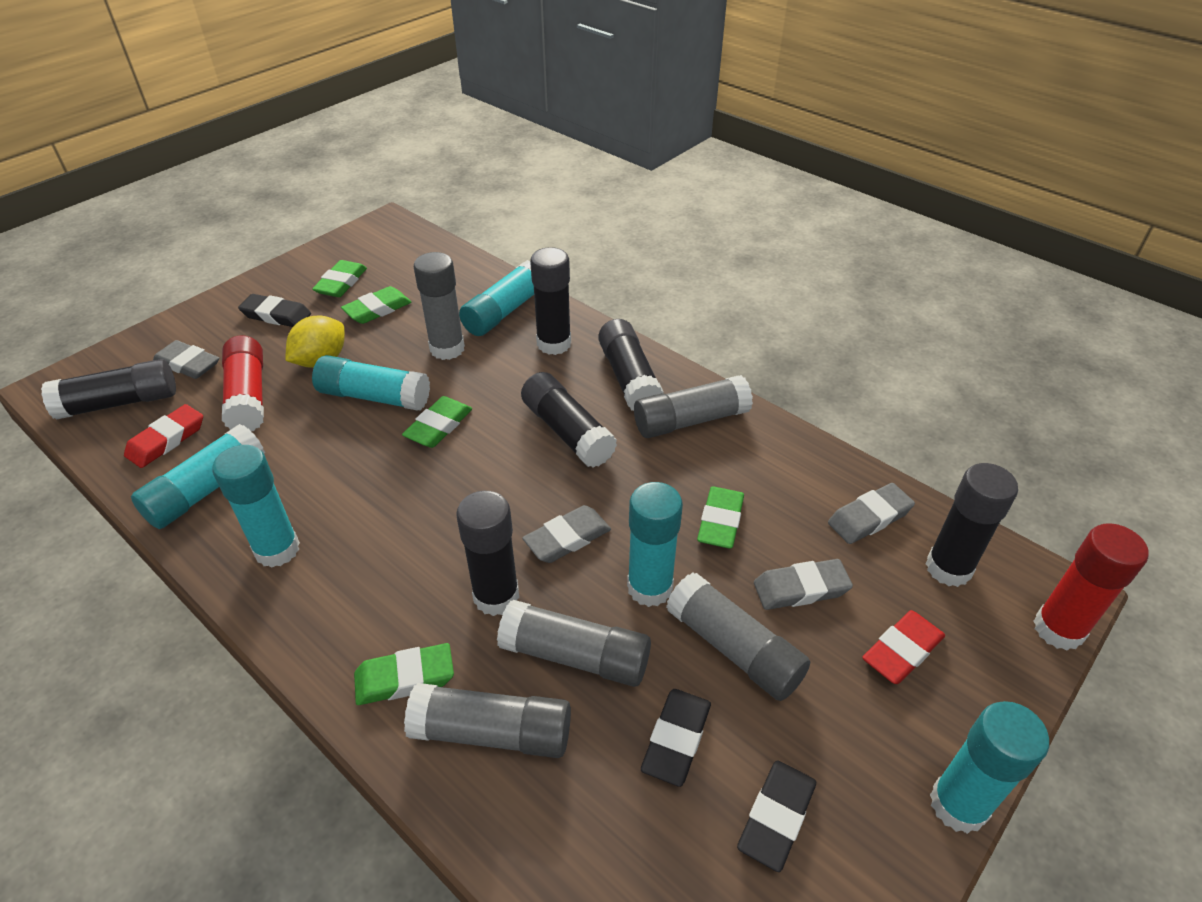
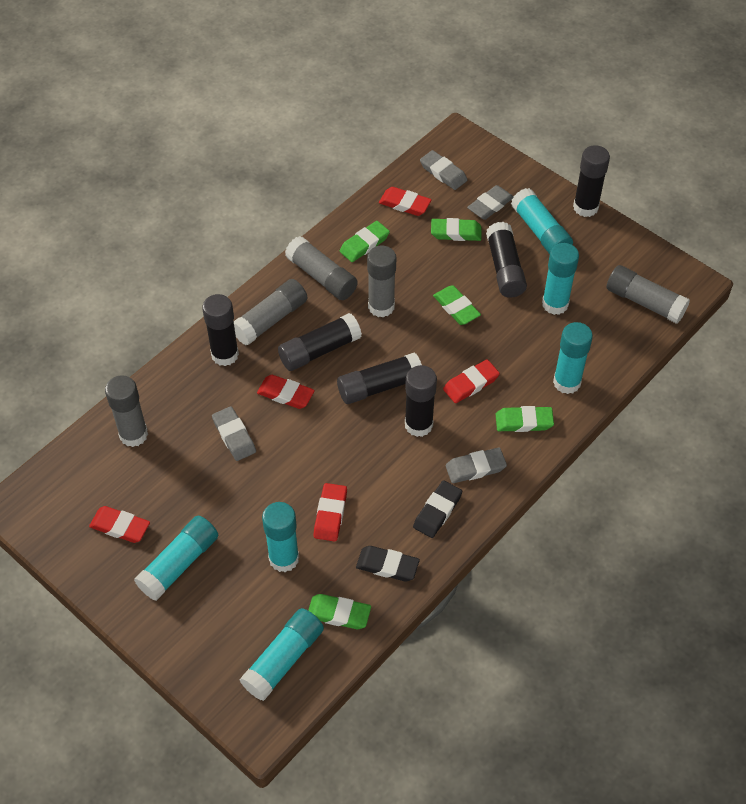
black eraser: 3 -> 2
red eraser: 2 -> 5
red glue stick: 2 -> 0
yellow lemon: 1 -> 0

